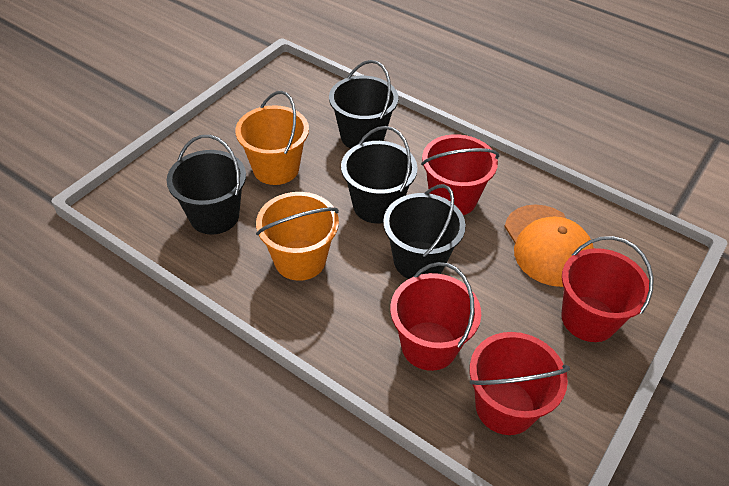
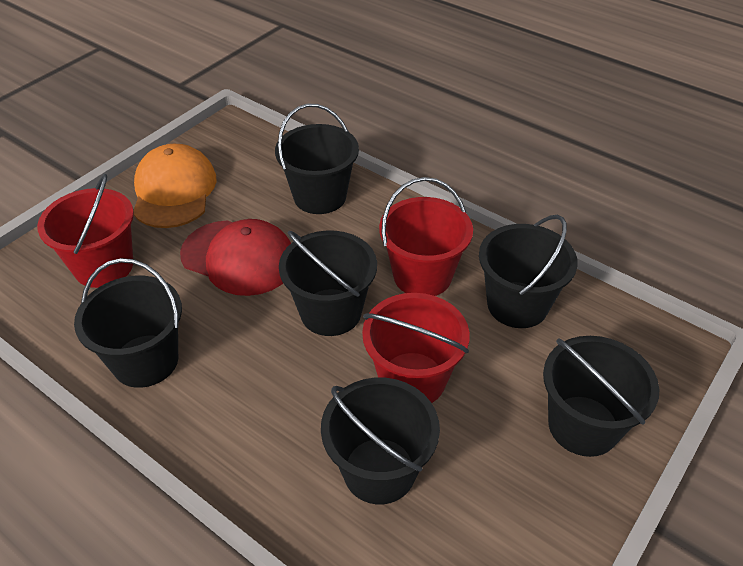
black bucket: 4 -> 6
orange bucket: 2 -> 0
red bucket: 4 -> 3
red cap: 0 -> 1

